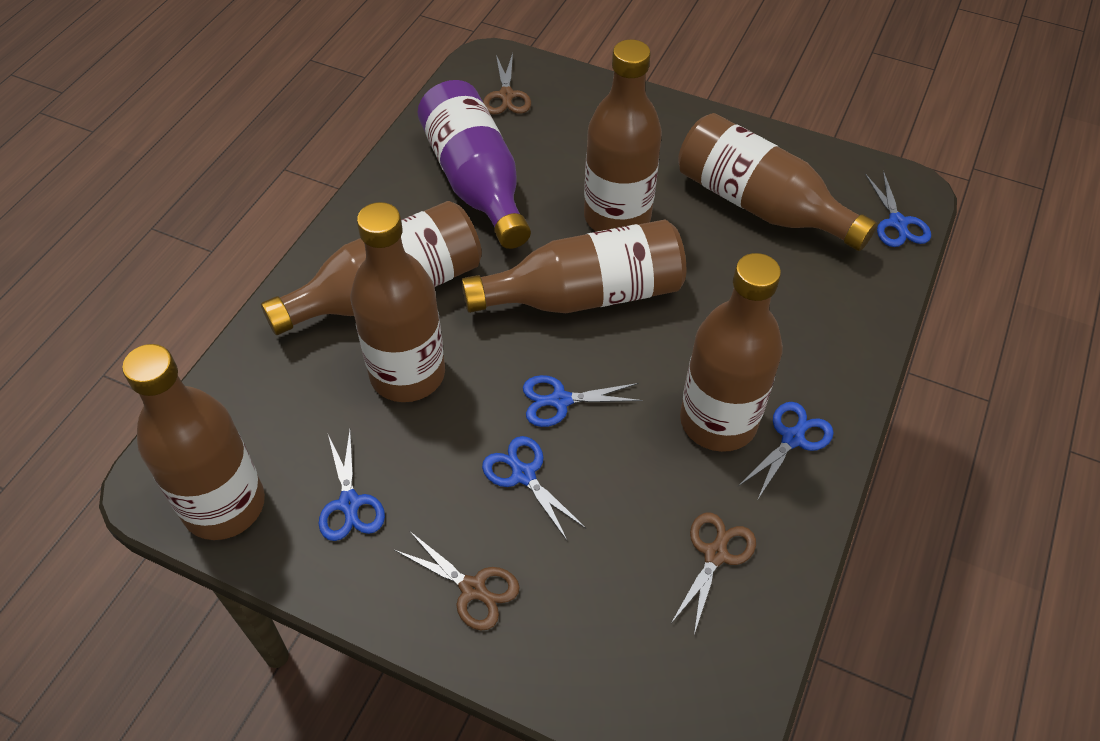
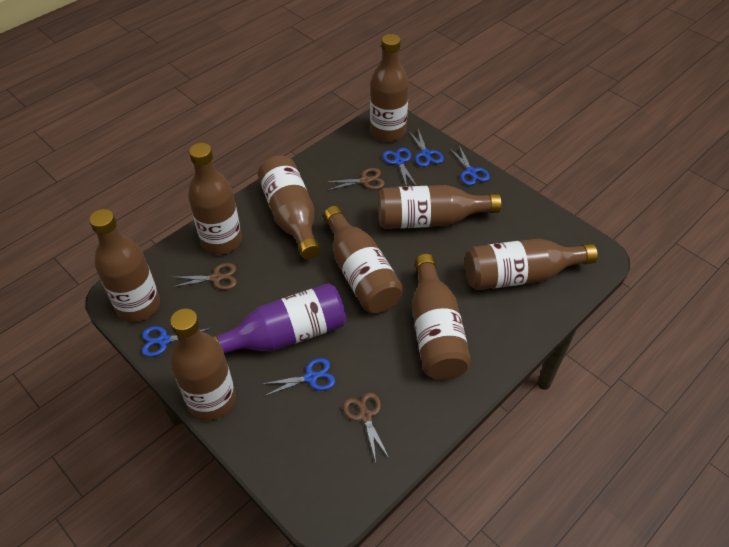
brown bottle: 7 -> 9

